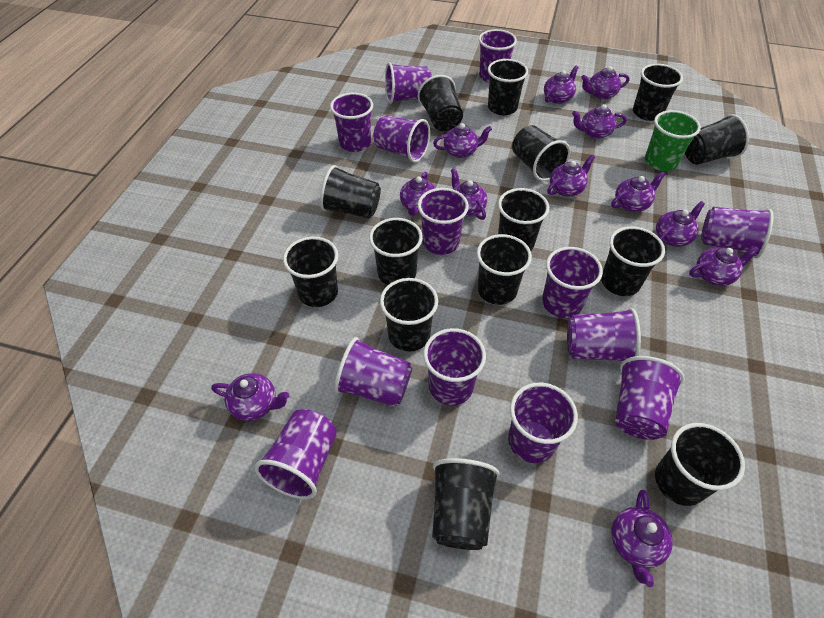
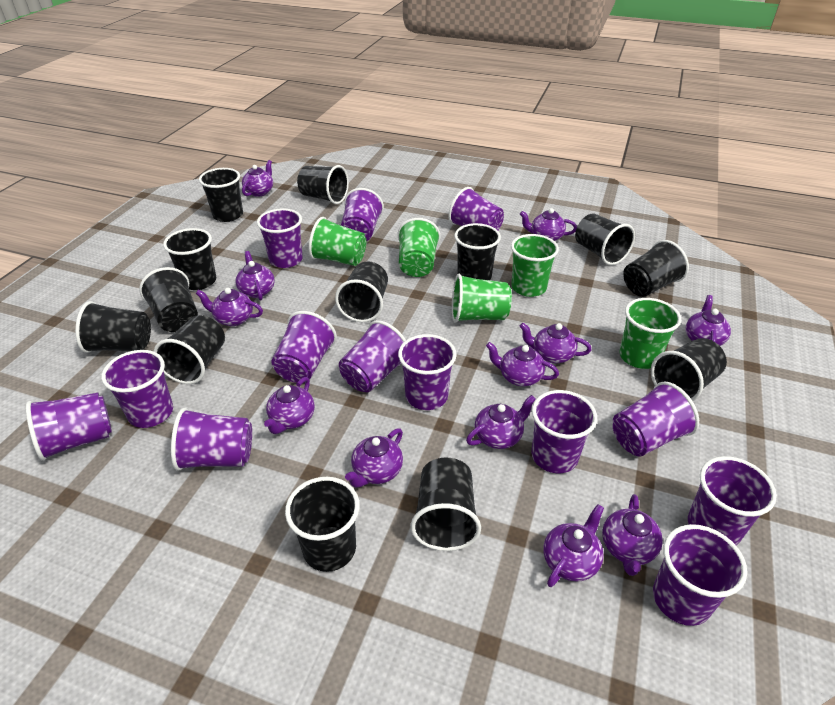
black cup: 14 -> 13
green cup: 1 -> 5

